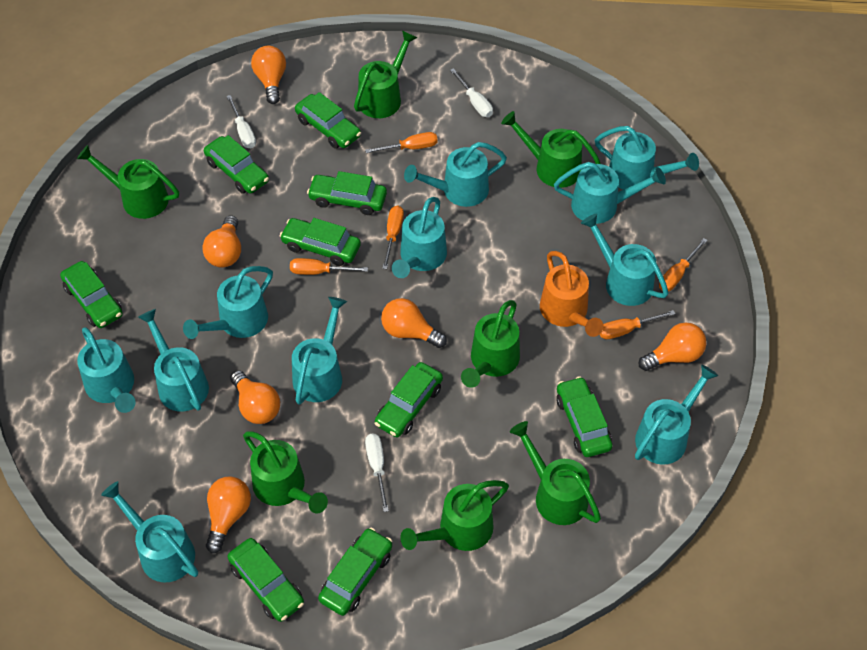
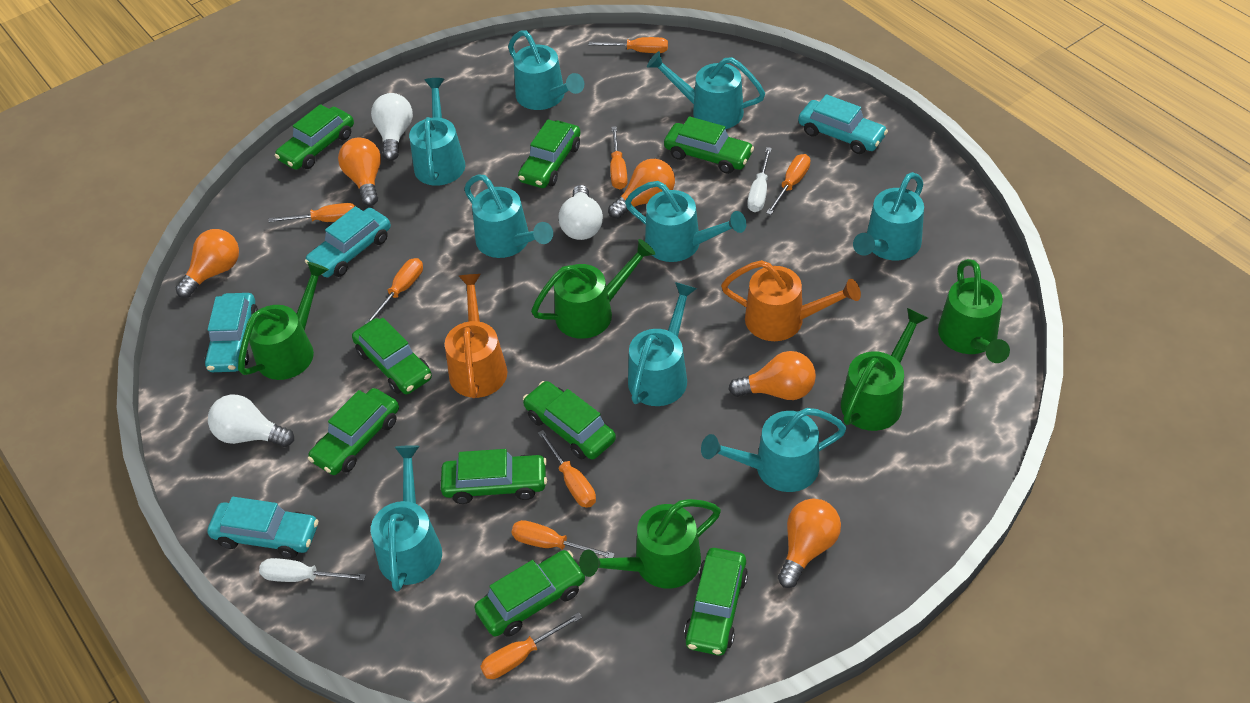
green watering can: 7 -> 5
orange light bulb: 6 -> 5
orange screwdriver: 5 -> 8
orange watering can: 1 -> 2
turquoise car: 0 -> 4
turquoise watering can: 11 -> 9
white light bulb: 0 -> 3
white screwdriver: 3 -> 2

